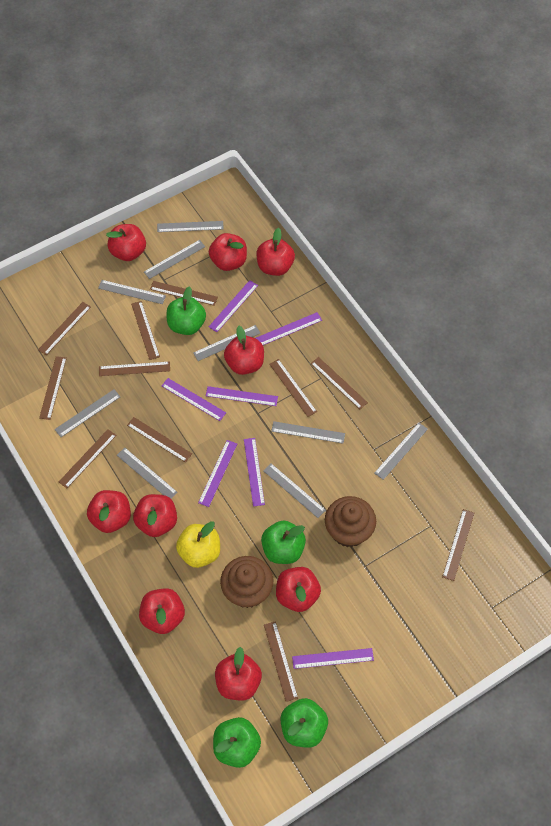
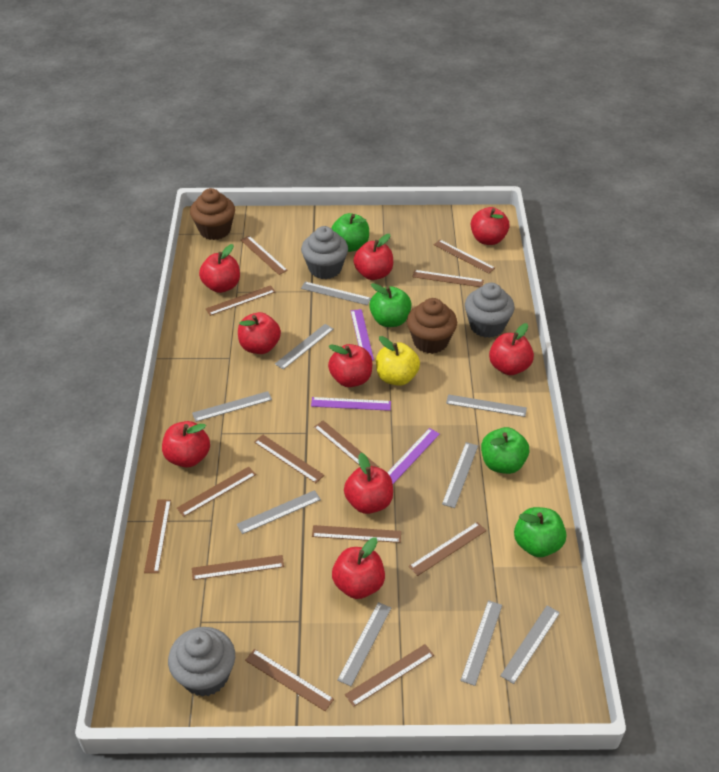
brown ruler: 11 -> 13
grey cupcake: 0 -> 3
purple ruler: 7 -> 3

